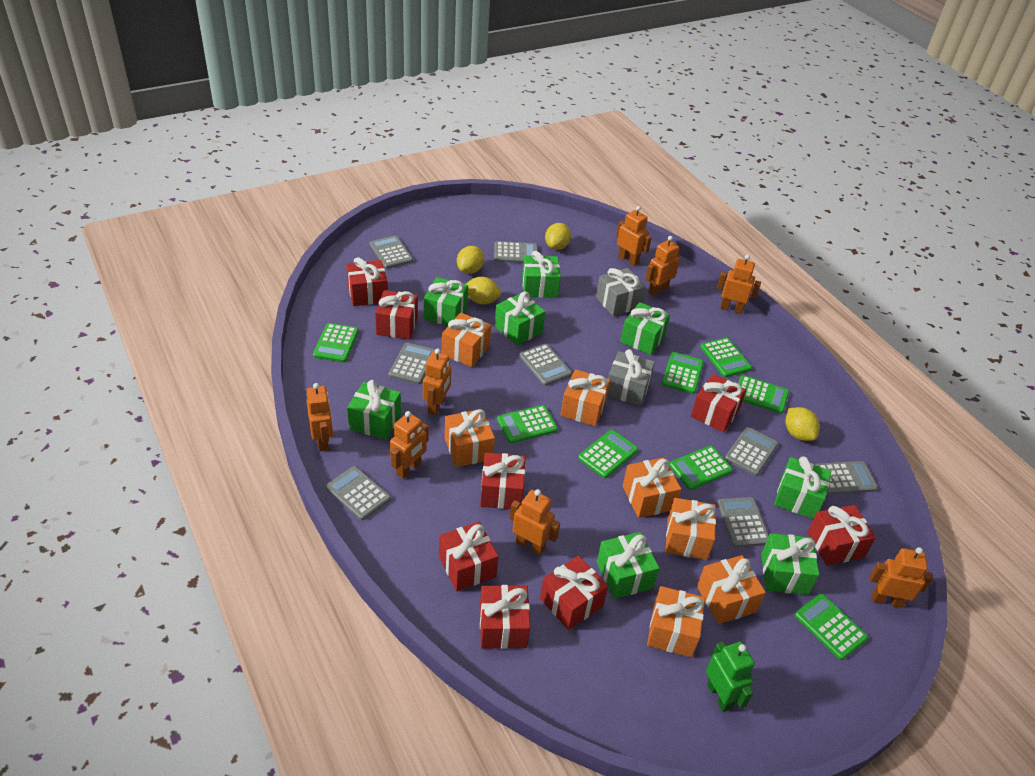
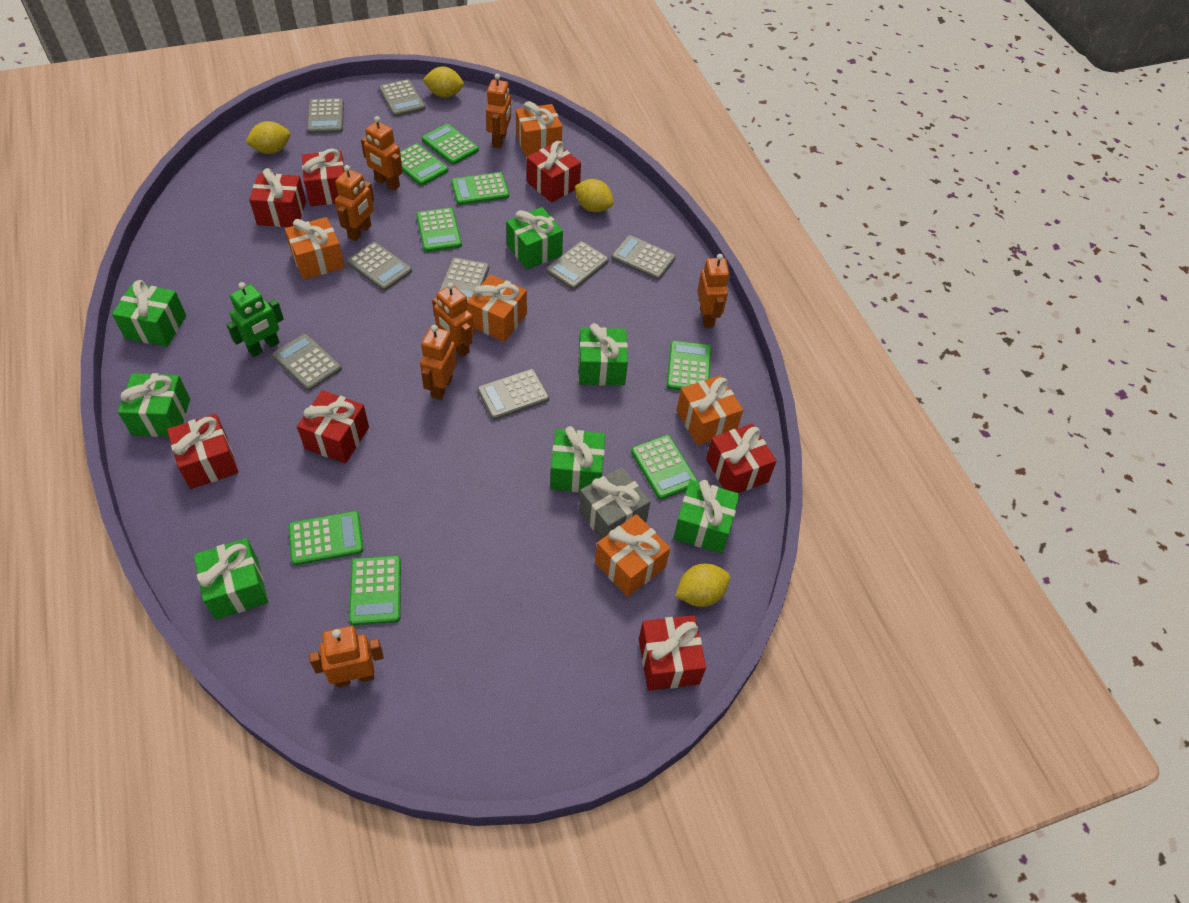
green gift: 8 -> 7
grey gift: 2 -> 1
orange gift: 7 -> 5
orange robot: 8 -> 7
red gift: 8 -> 7

